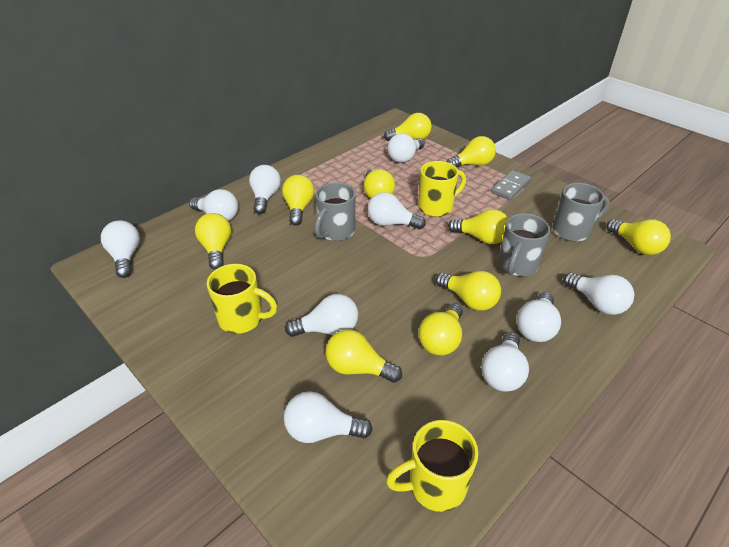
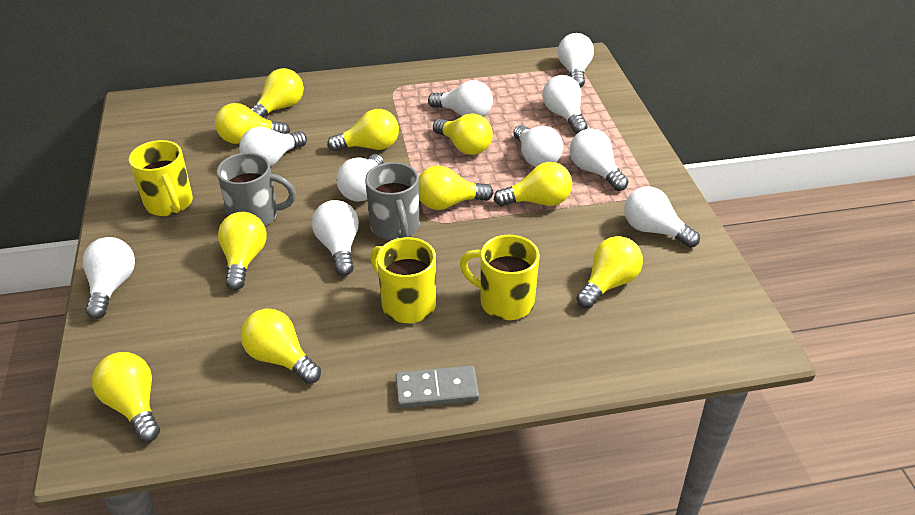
grey mug: 3 -> 2

